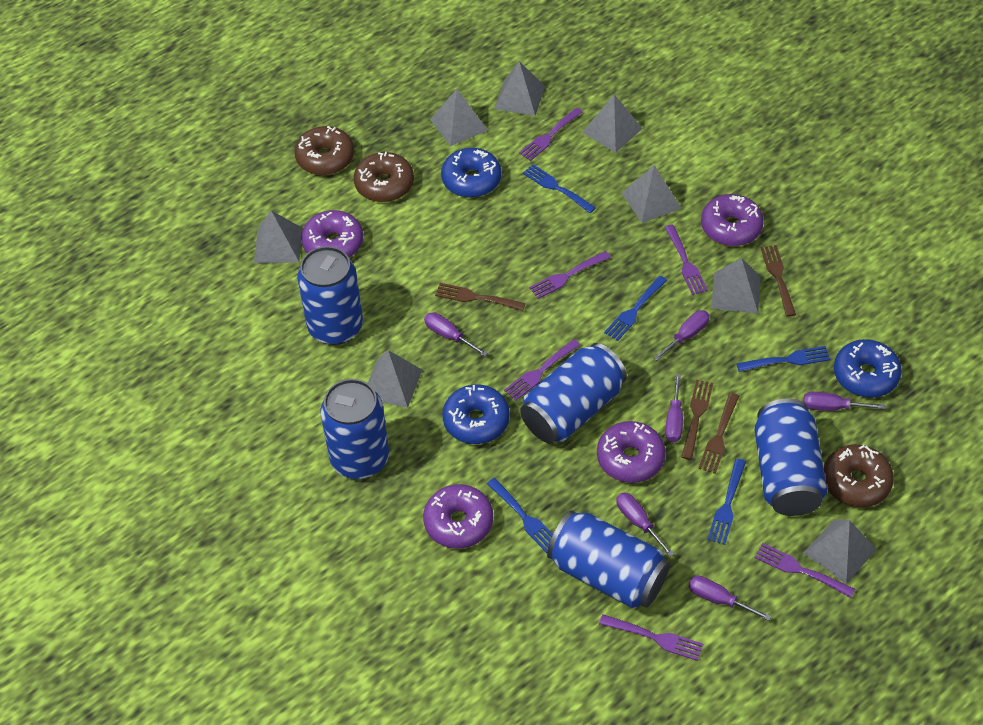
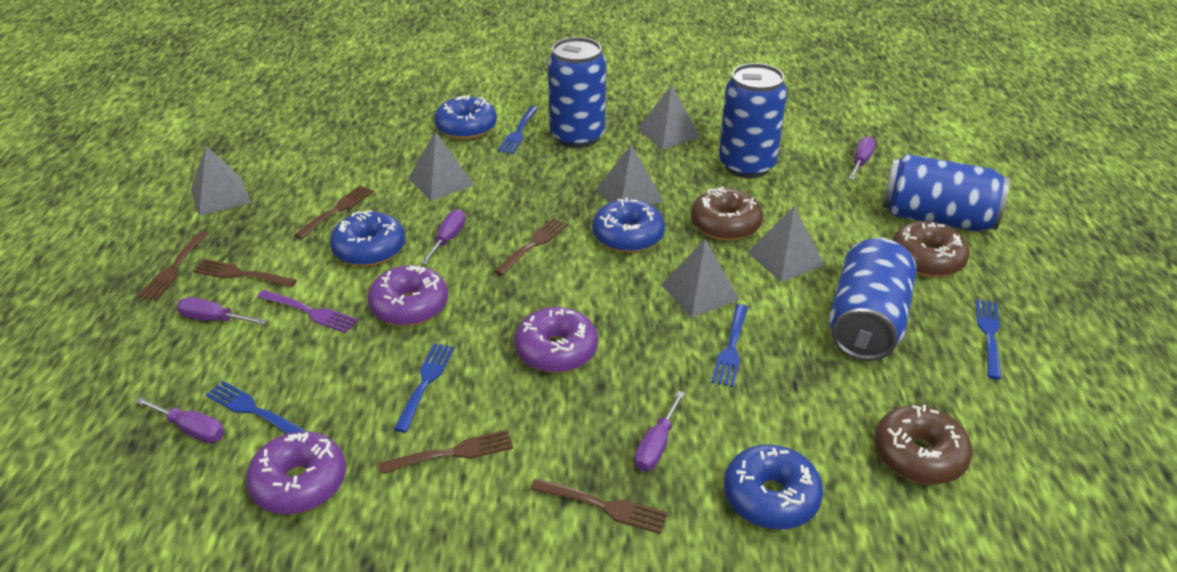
blue can: 5 -> 4
blue donut: 3 -> 4
brown fork: 4 -> 6
grey pyramid: 8 -> 6
purple donut: 4 -> 3
purple fork: 6 -> 1
purple screwdriver: 6 -> 5

